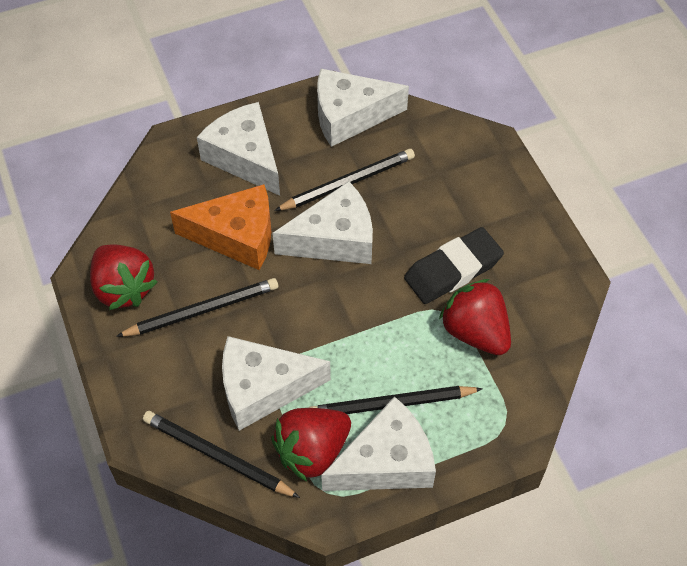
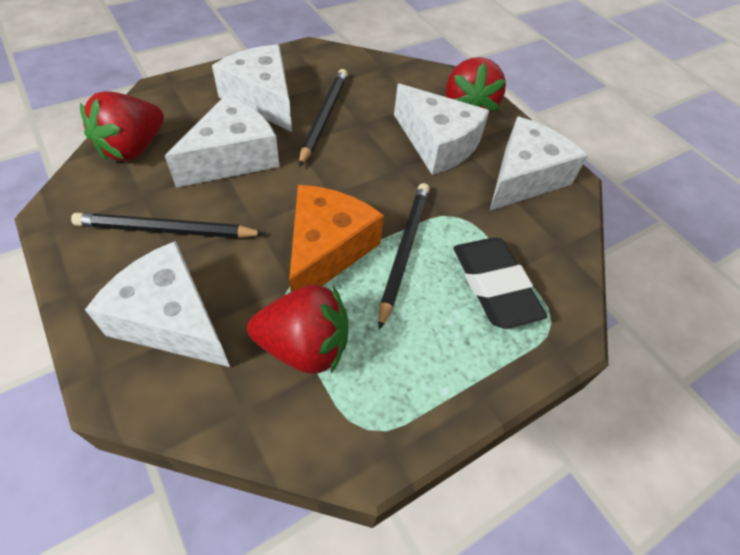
black pencil: 4 -> 3

